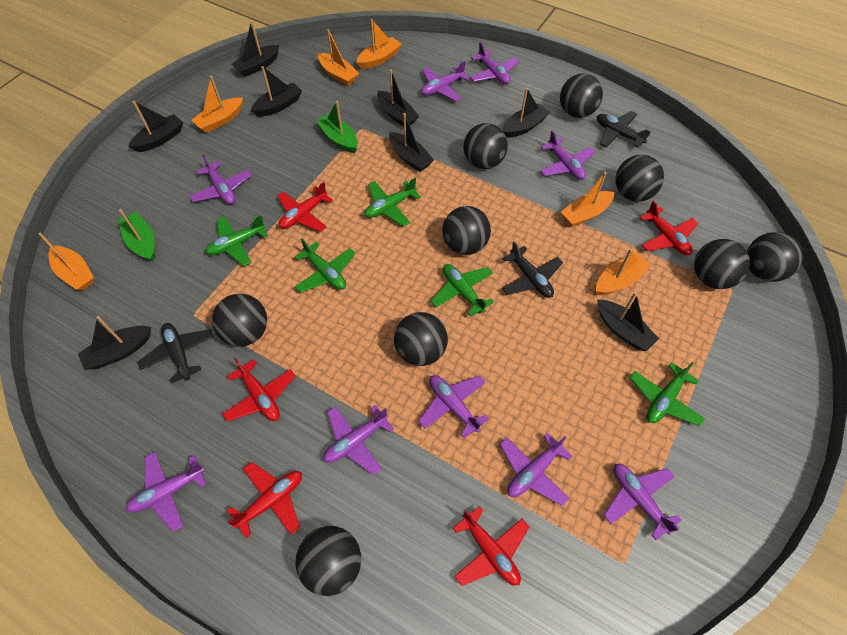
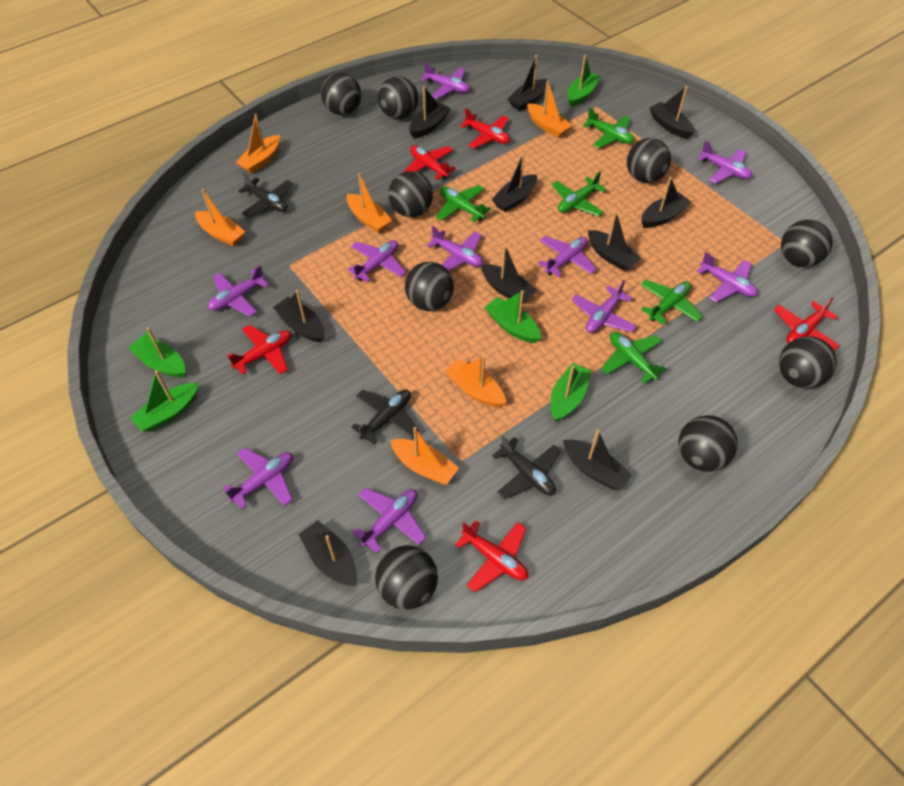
black boat: 8 -> 10
green boat: 2 -> 5
purple plane: 9 -> 10

